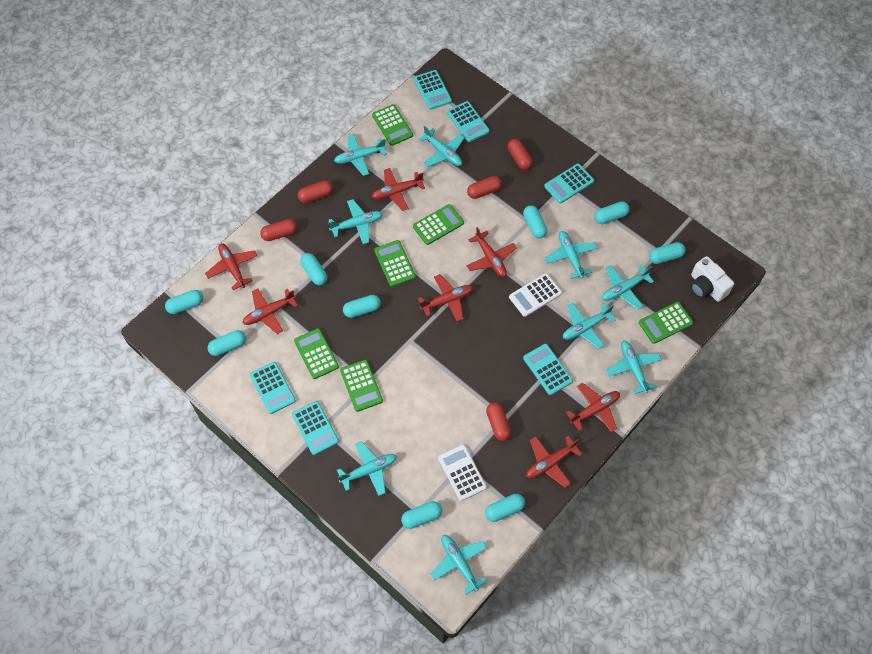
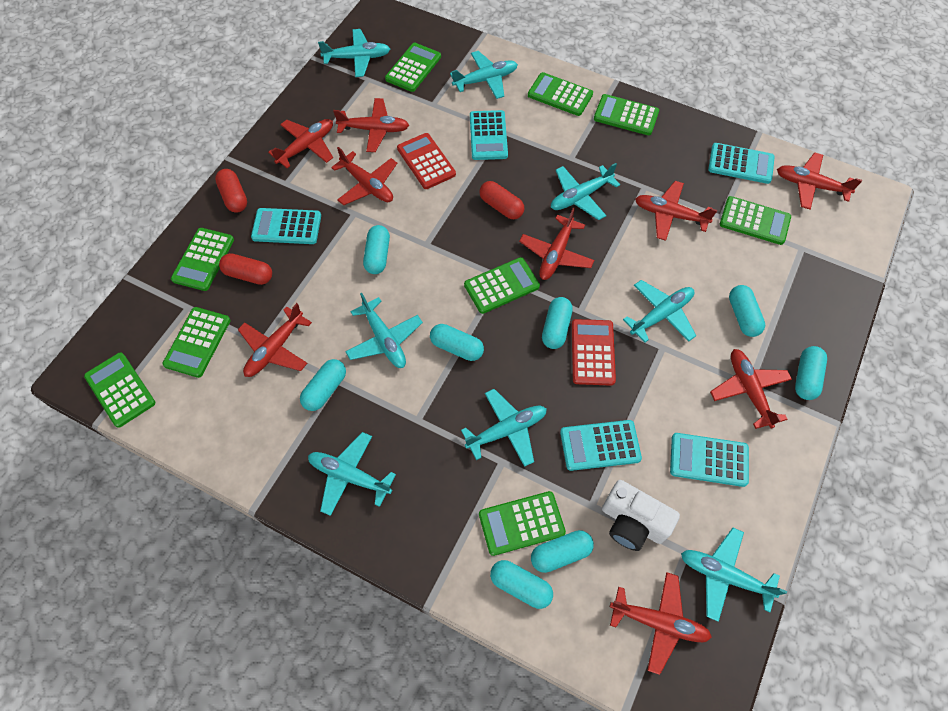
green calculator: 6 -> 9
red calculator: 0 -> 2
red capsule: 5 -> 3
red plane: 7 -> 9
turquoise calculator: 6 -> 5
turquoise capsule: 9 -> 8
turquoise plane: 9 -> 8
white calculator: 2 -> 0

